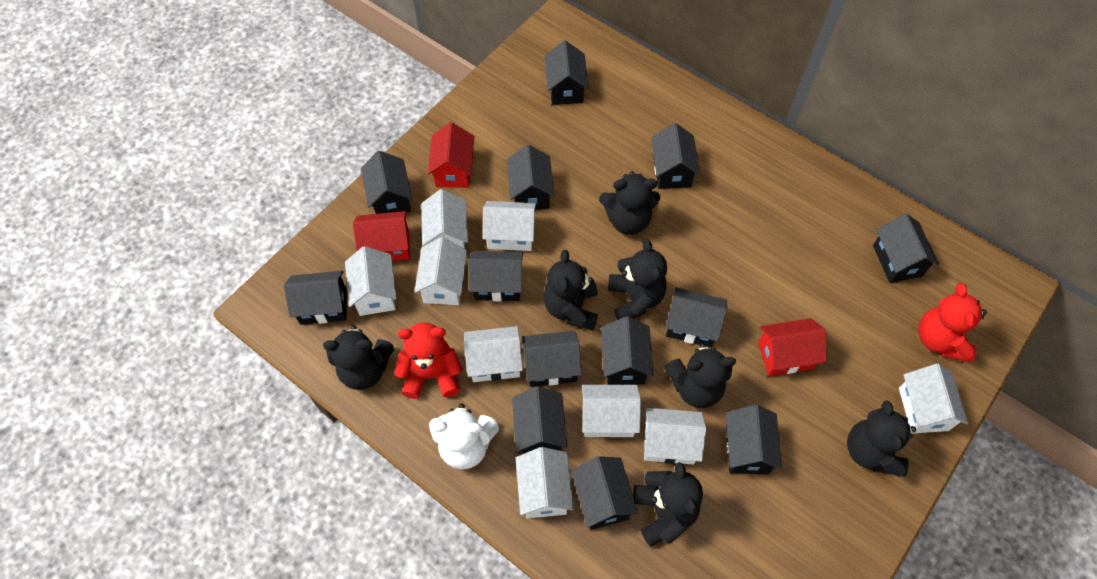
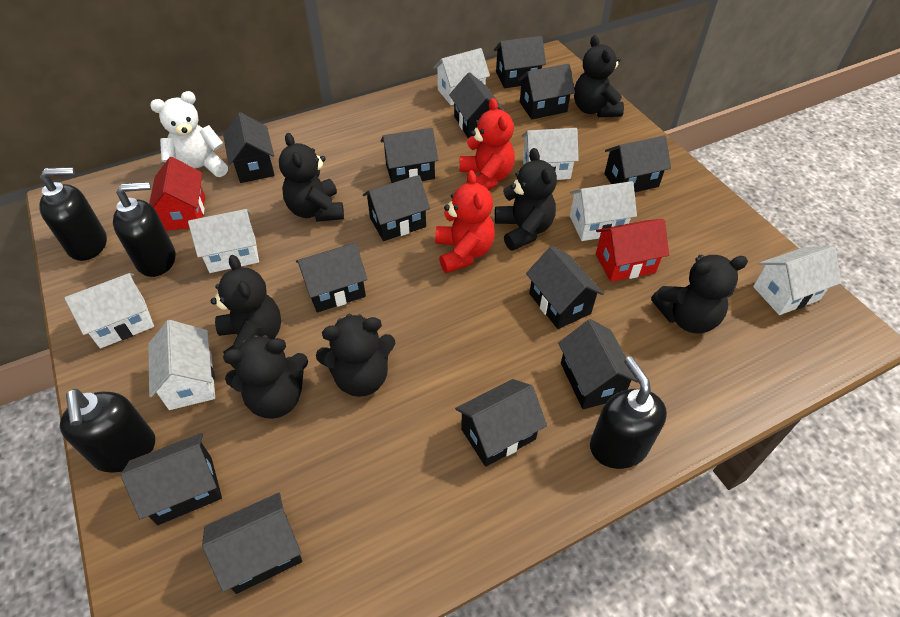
black soap dispenser: 0 -> 4
red house: 3 -> 2
white house: 9 -> 7

